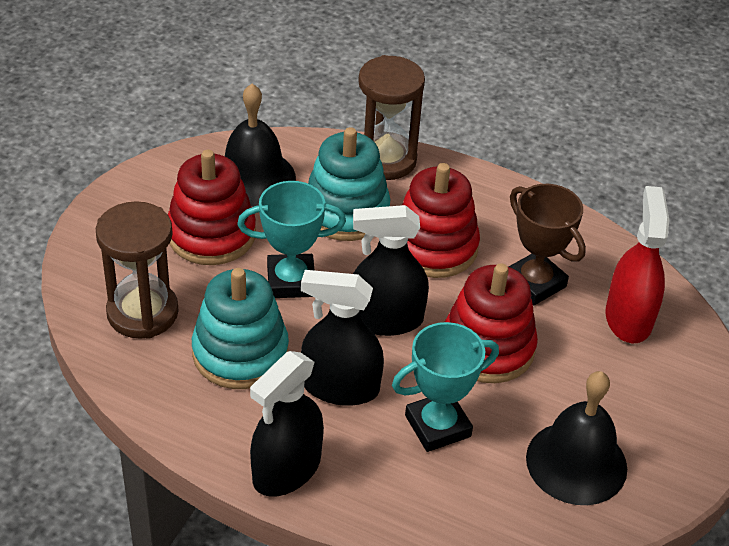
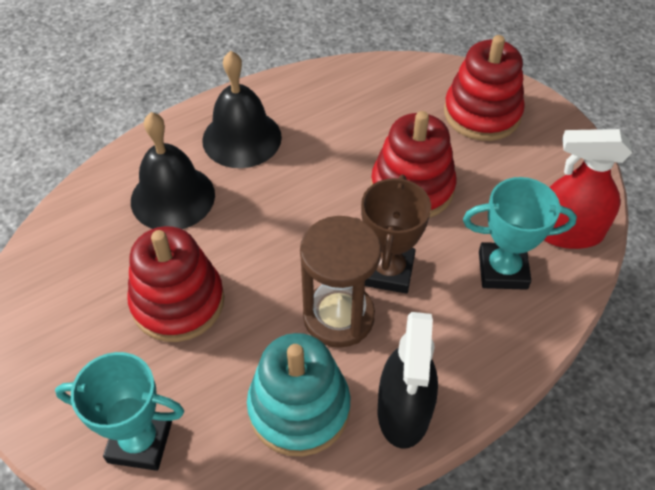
black spray bottle: 3 -> 1
brown hourglass: 2 -> 1
turquoise stacking toy: 2 -> 1

